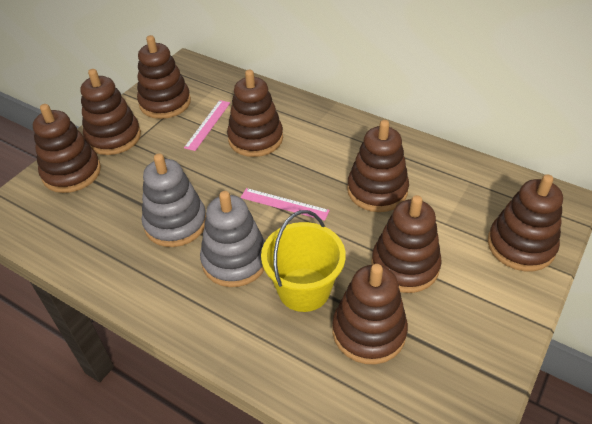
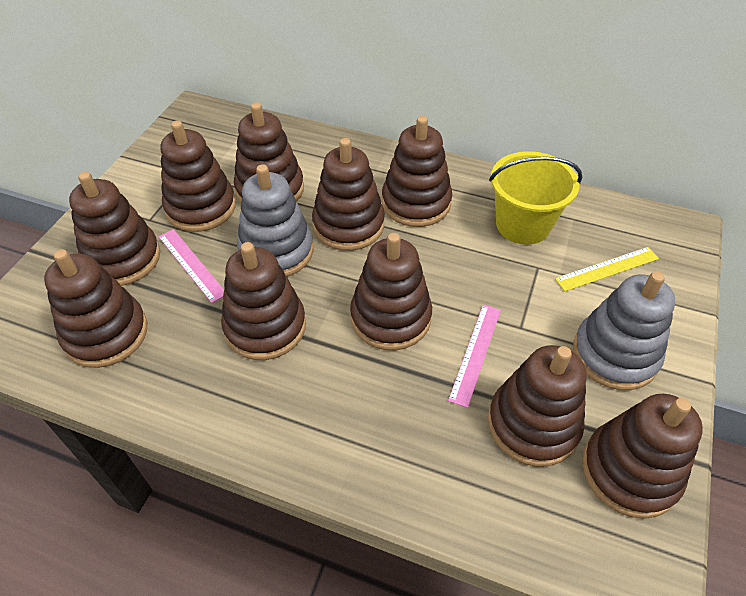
brown stacking toy: 8 -> 10
yellow ruler: 0 -> 1

